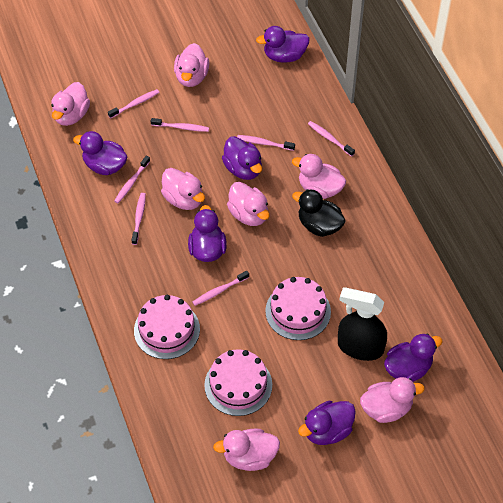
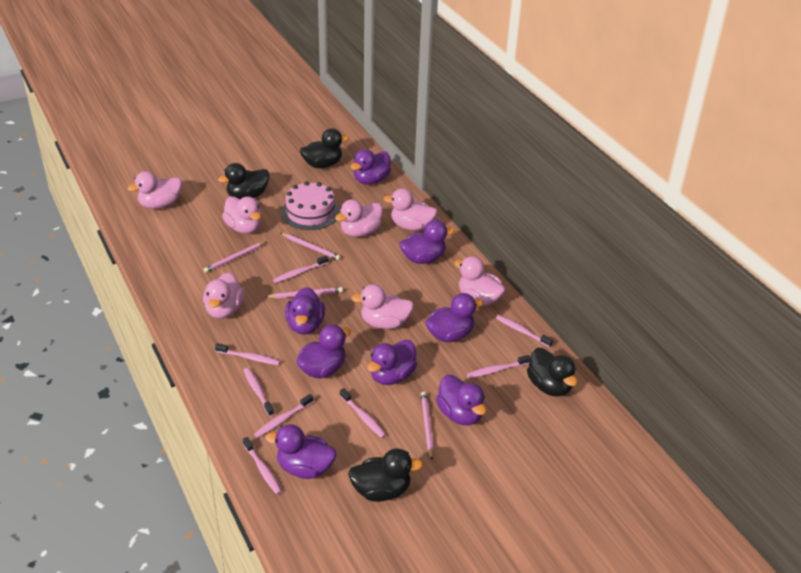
black duck: 1 -> 4
black spray bottle: 1 -> 0
pink cake: 3 -> 1
pink pencil: 0 -> 4
pink toothbrush: 7 -> 8
purple duck: 6 -> 8

